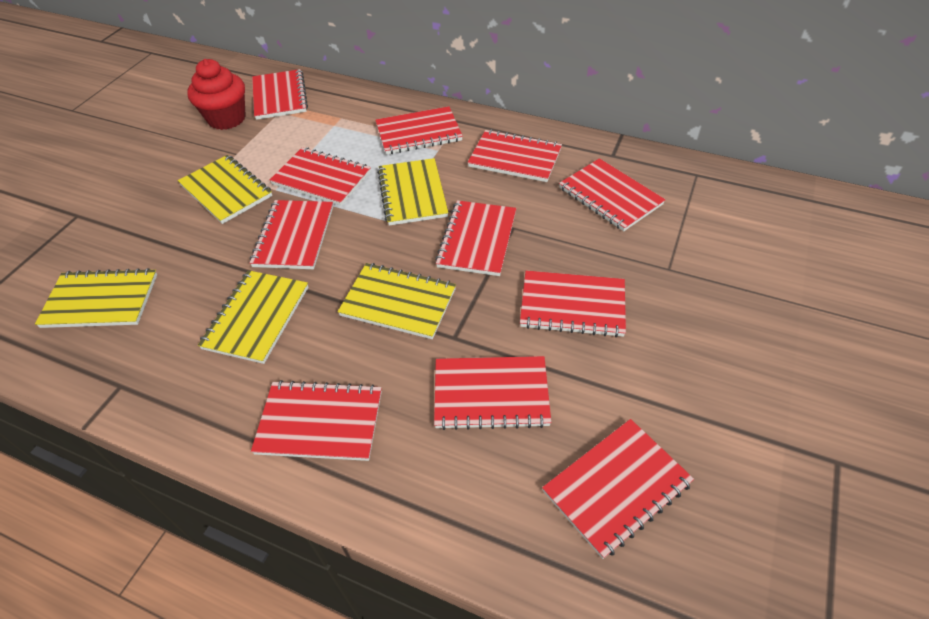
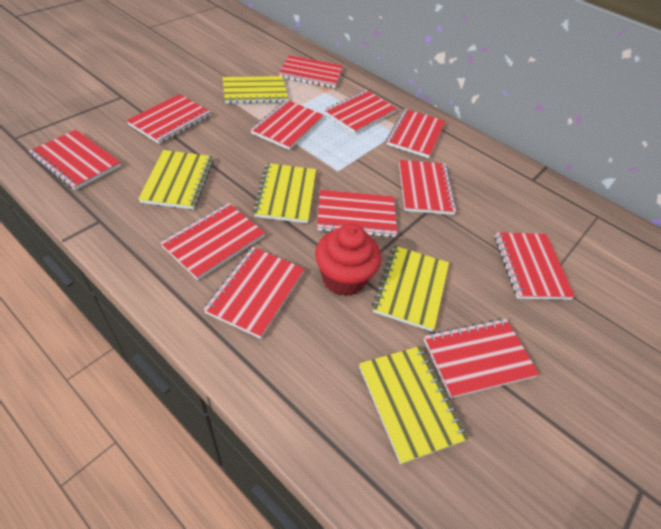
red notebook: 11 -> 12

